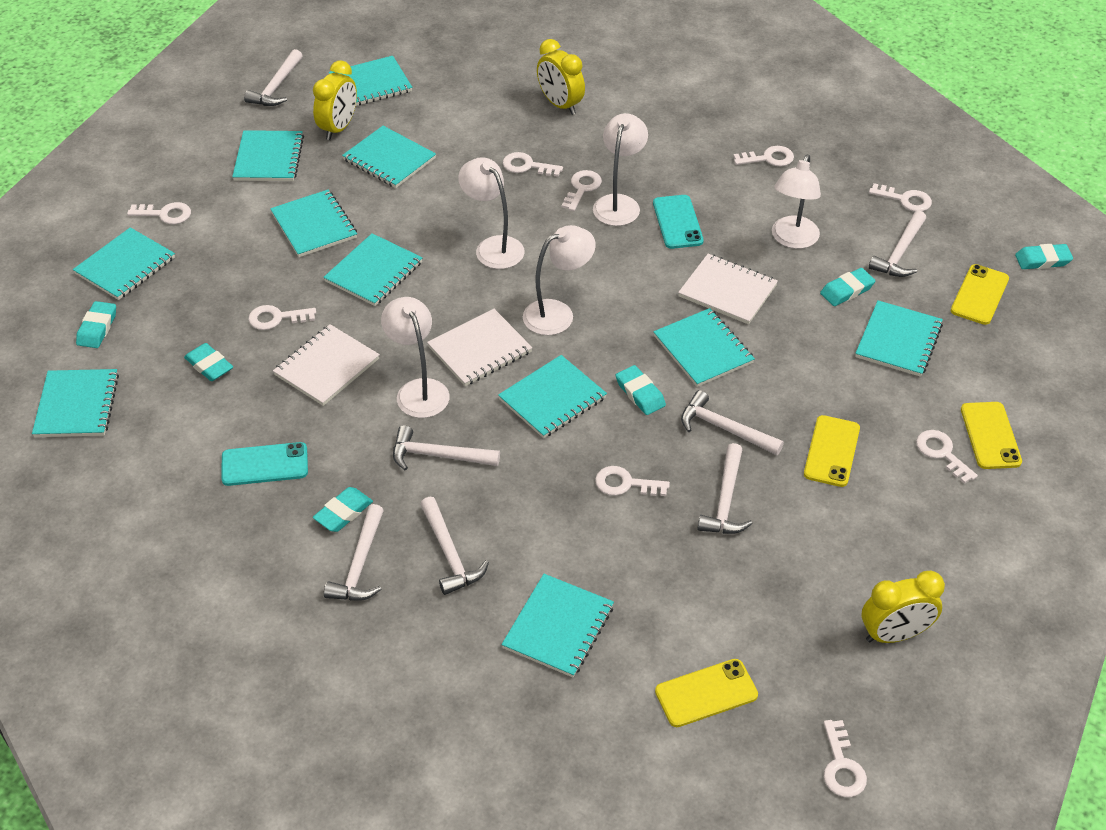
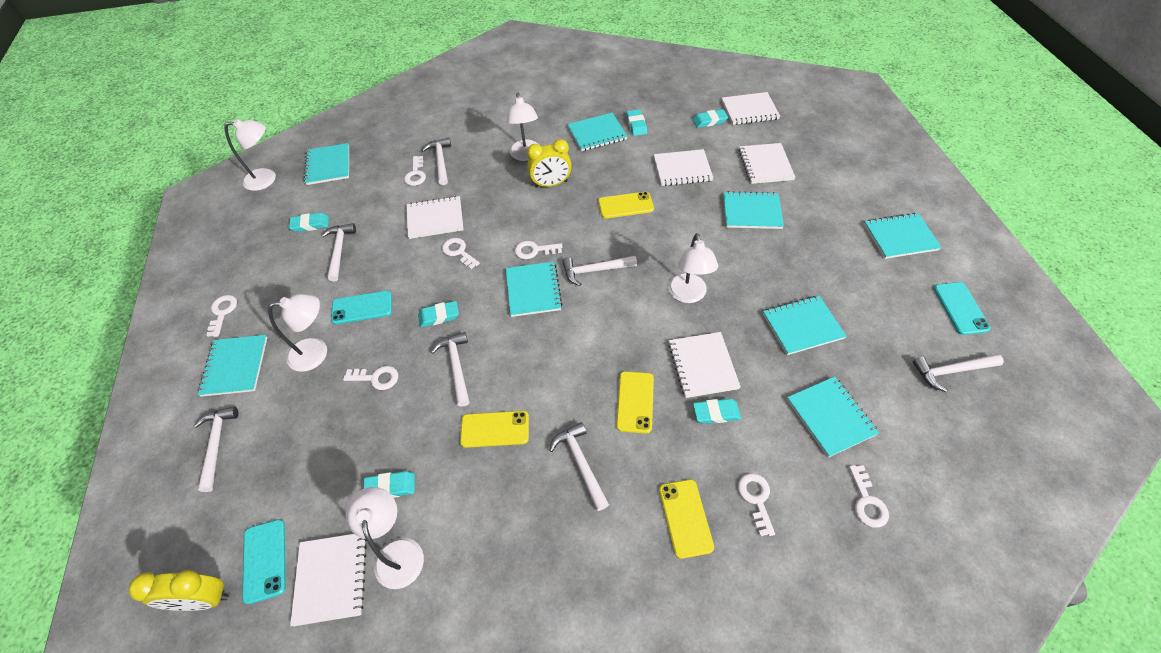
turquoise notebook: 11 -> 8
turquoise phone: 2 -> 3
white key: 9 -> 7
white notebook: 3 -> 6
yellow clock: 3 -> 2

